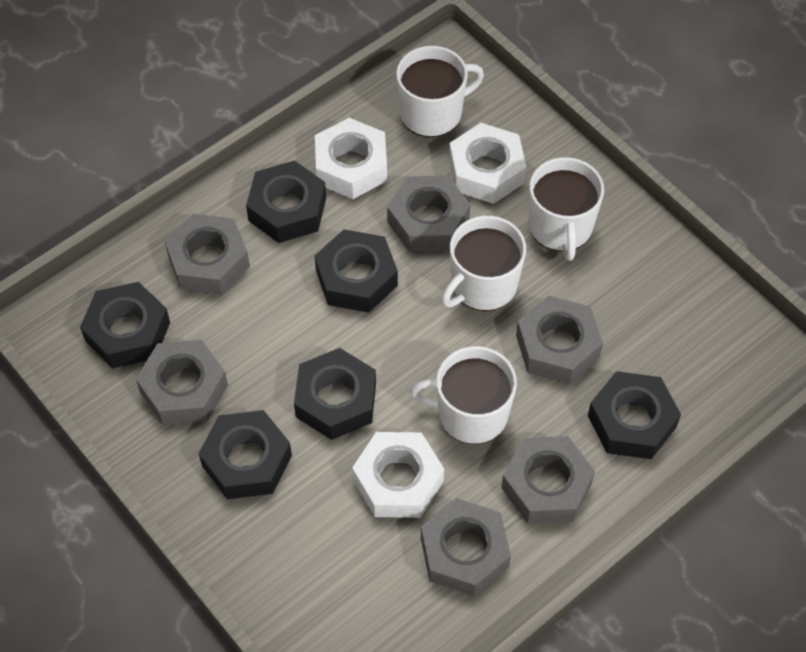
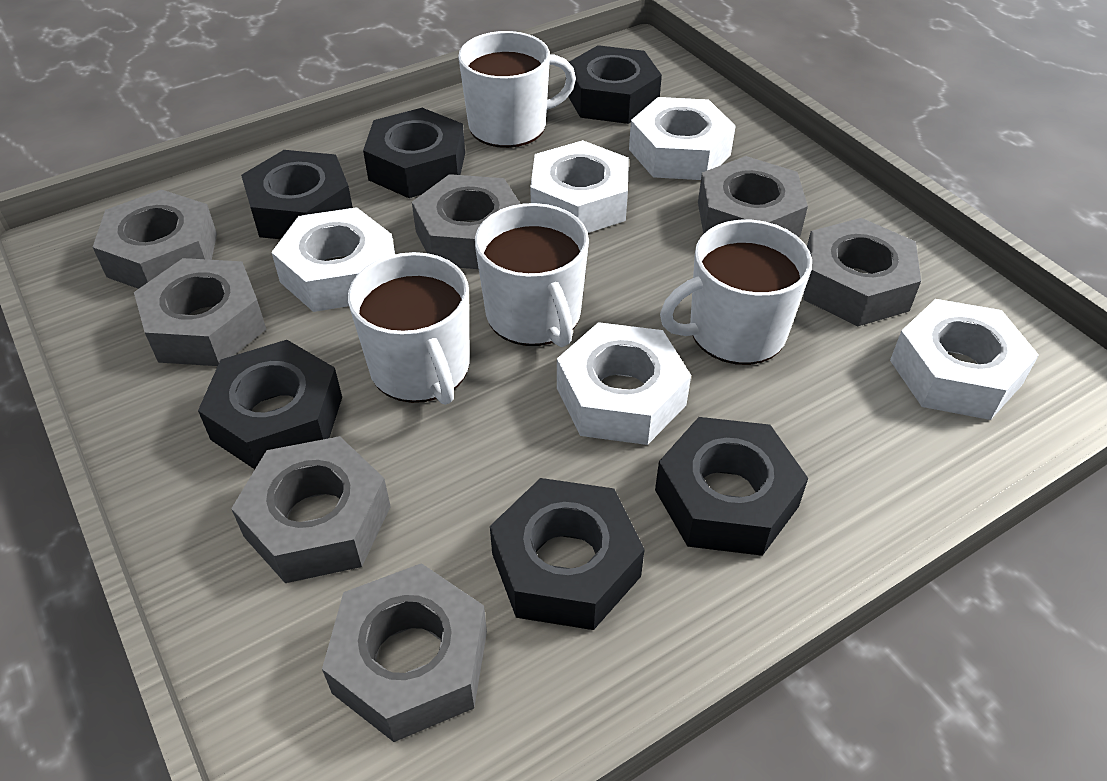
grey nut: 6 -> 7
white nut: 3 -> 5

